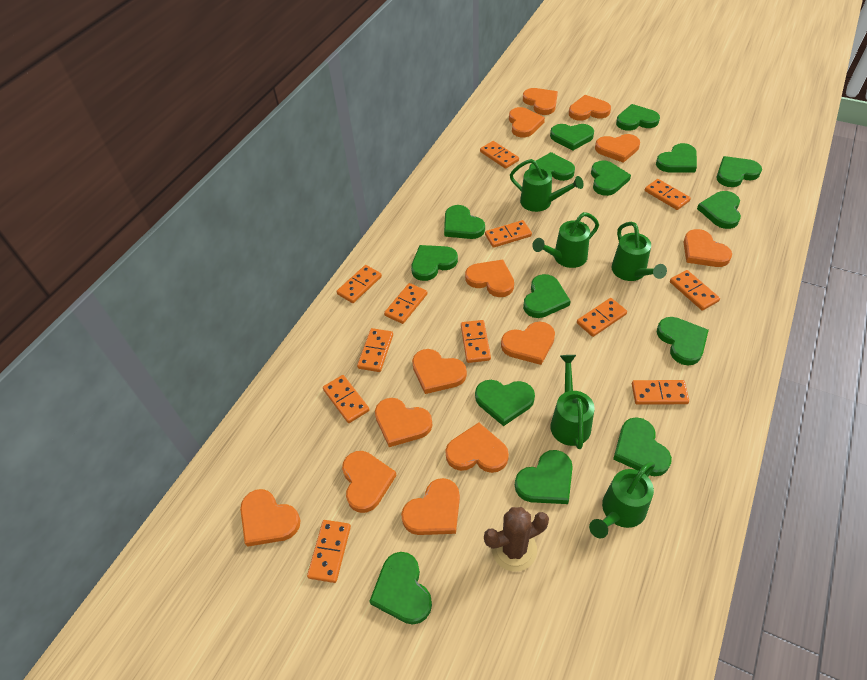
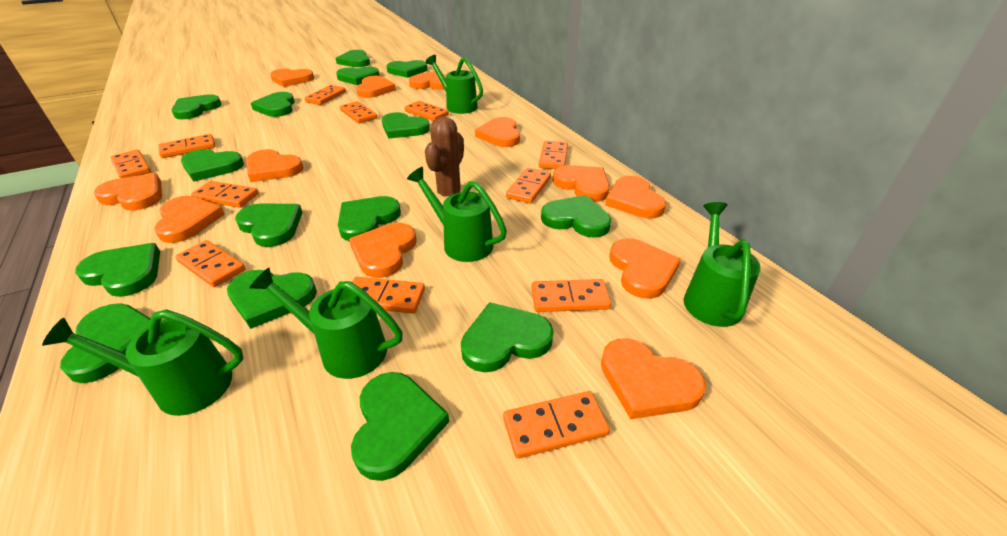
orange heart: 13 -> 12

